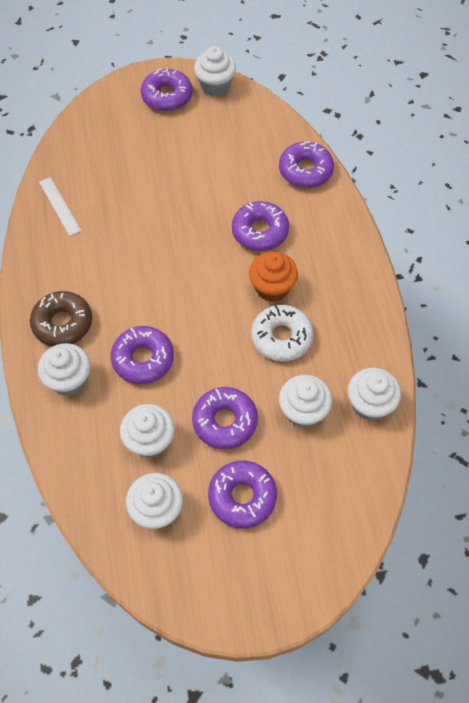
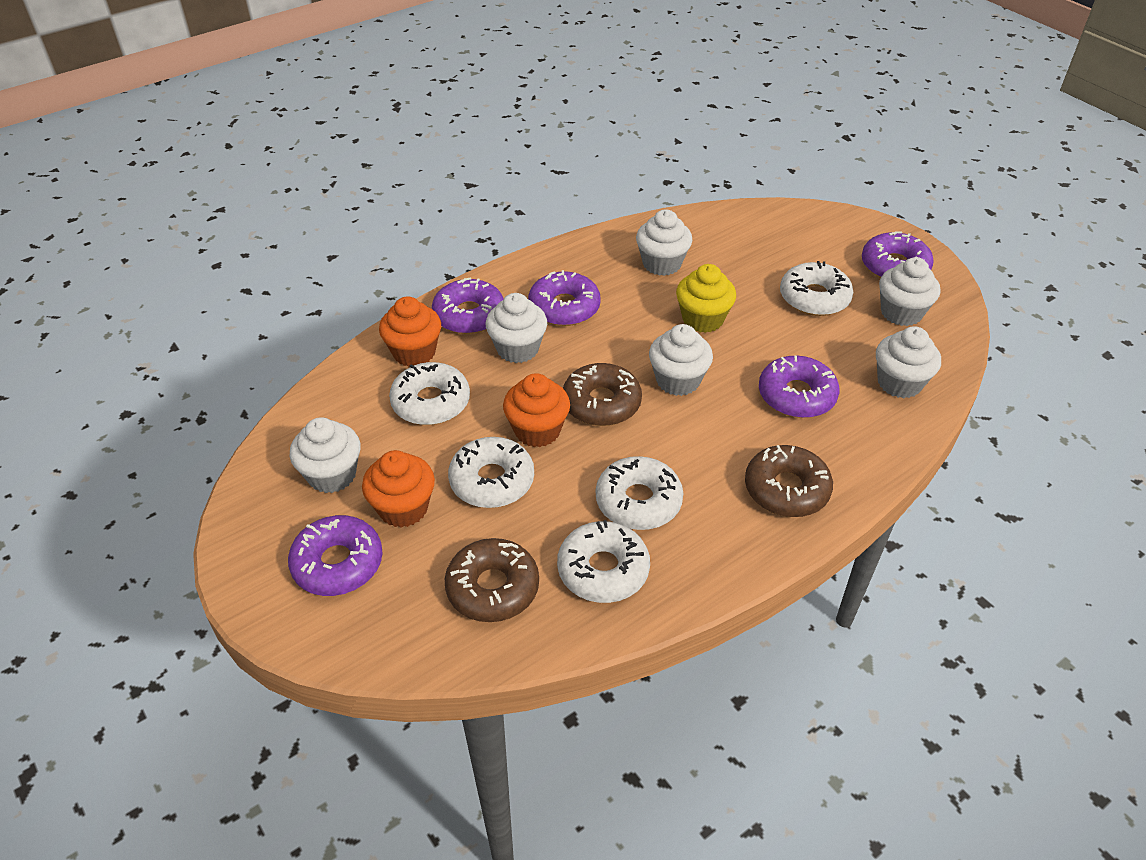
brown donut: 1 -> 3
orange cupcake: 1 -> 3
purple donut: 6 -> 5
white donut: 1 -> 5
white ruler: 1 -> 0
yellow cupcake: 0 -> 1

